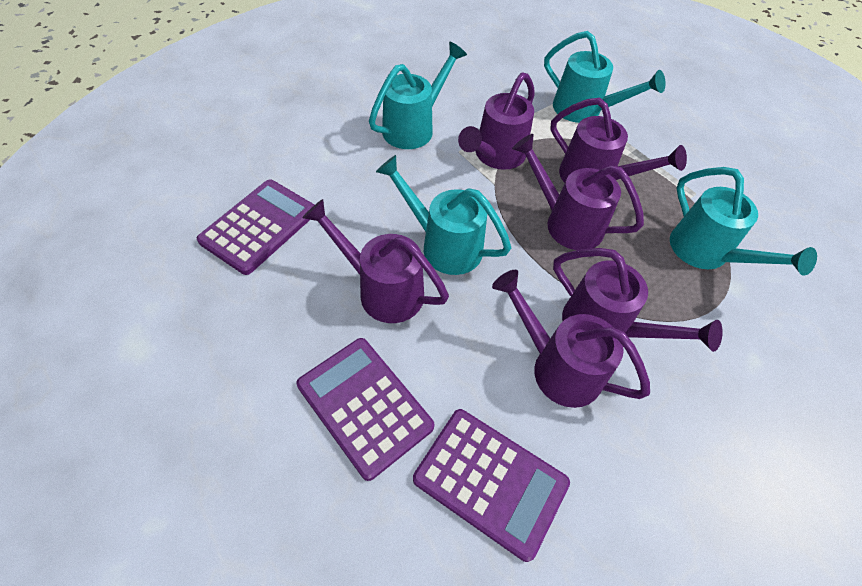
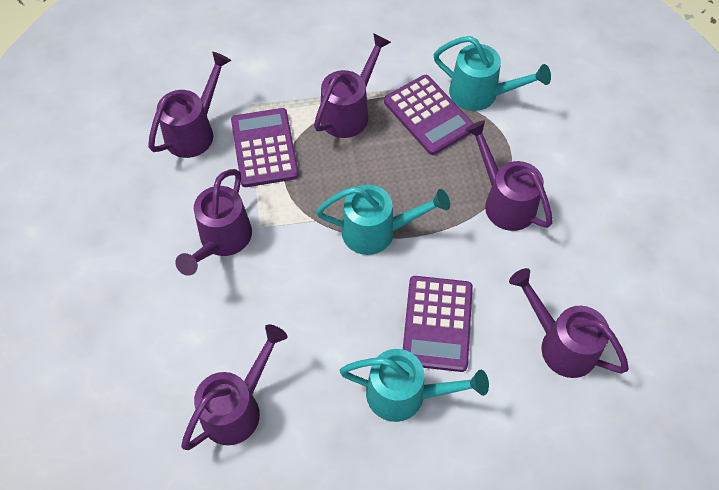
turquoise watering can: 4 -> 3

